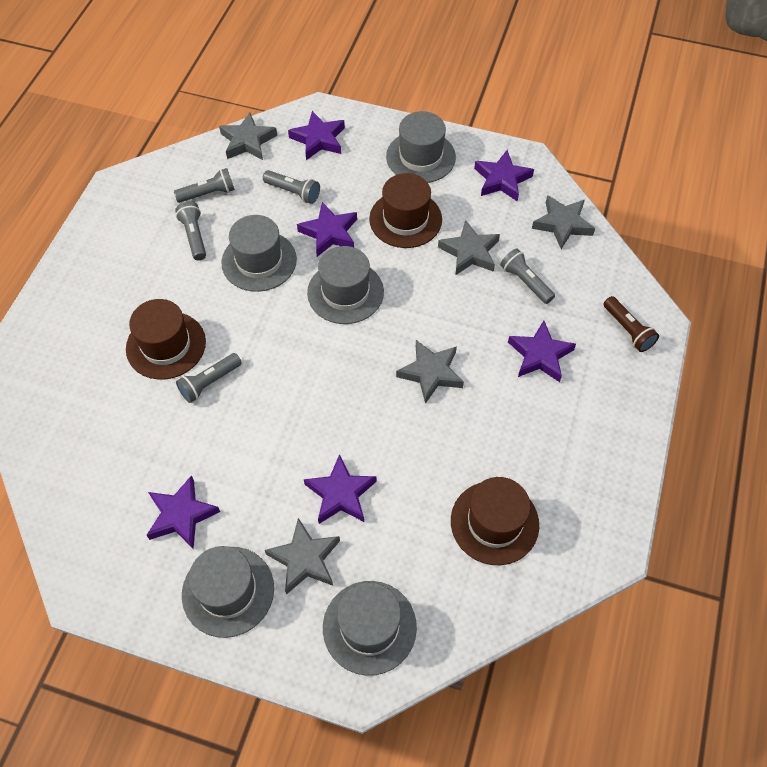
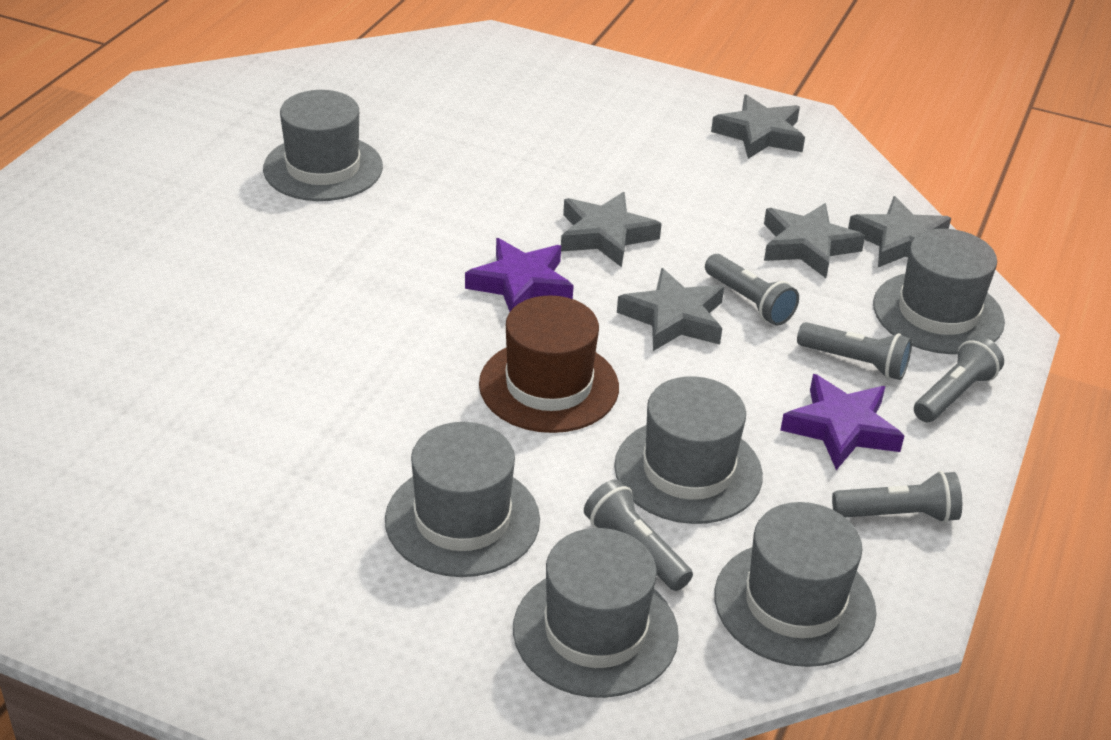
brown flashlight: 1 -> 0
brown hat: 3 -> 1
grey hat: 5 -> 6
purple star: 6 -> 2

